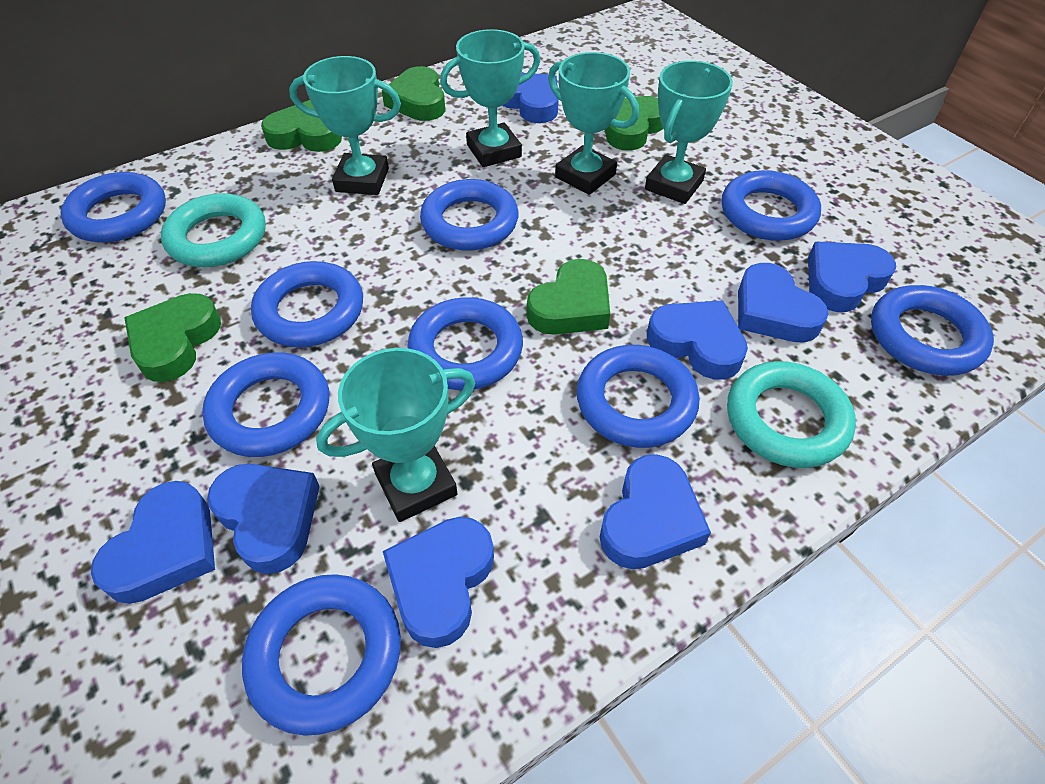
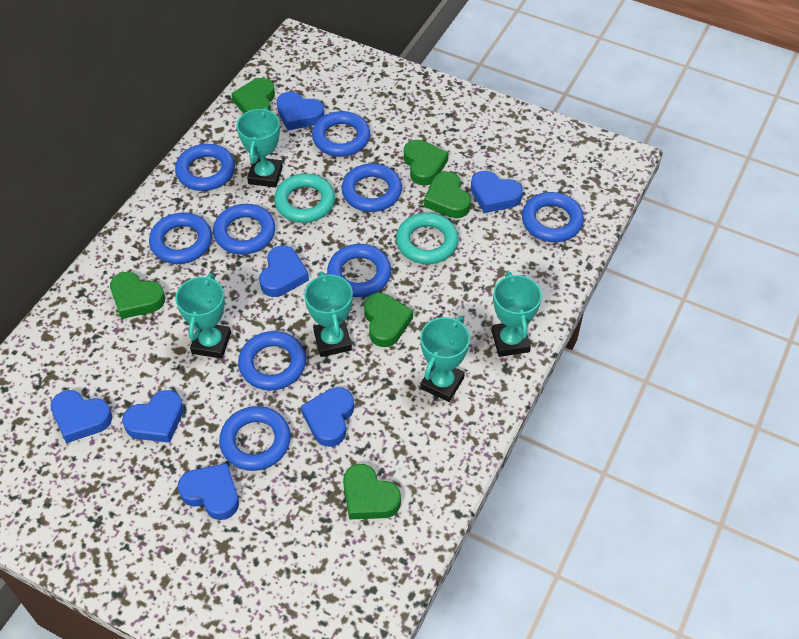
blue heart: 8 -> 7
green heart: 5 -> 6

